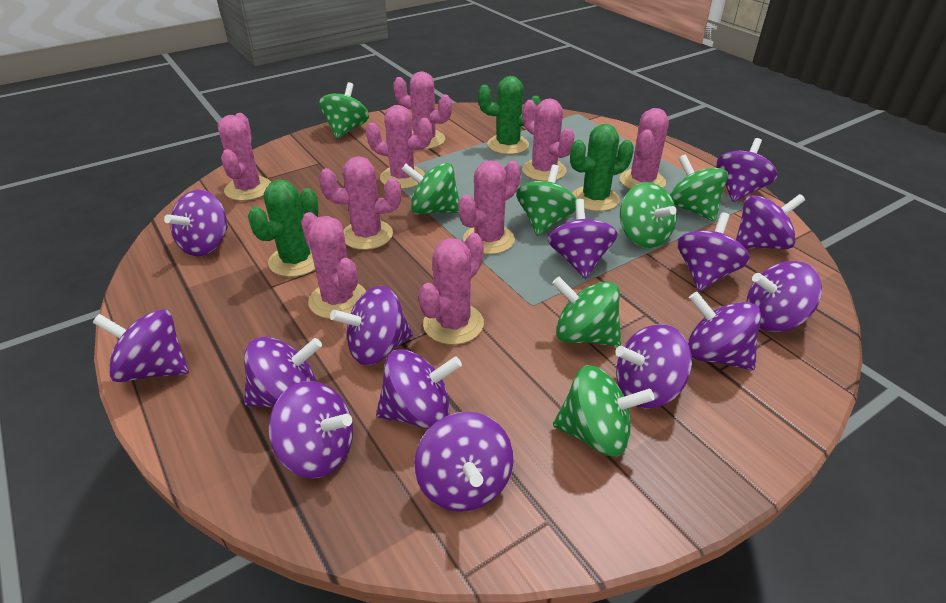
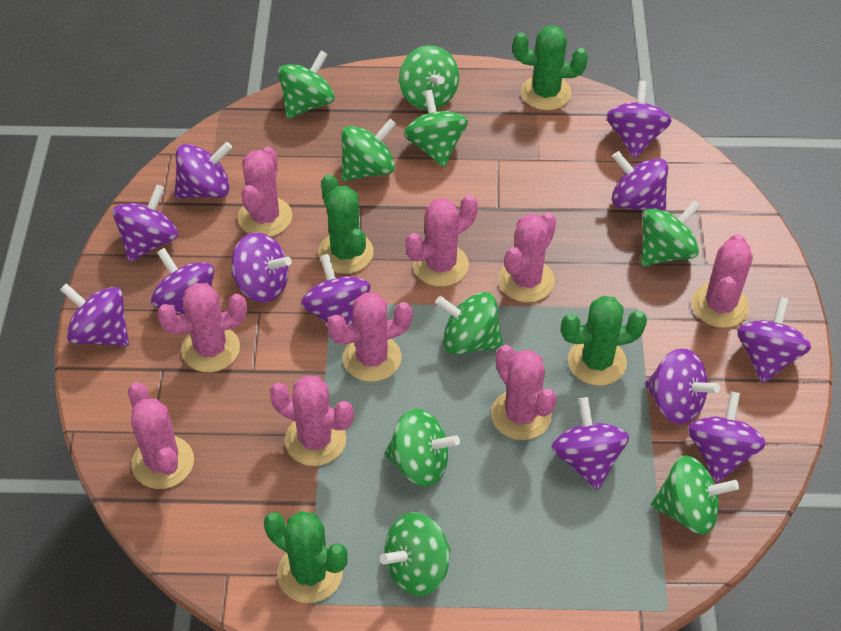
green cactus: 3 -> 4
green spinning top: 7 -> 9
purple spinning top: 14 -> 12

